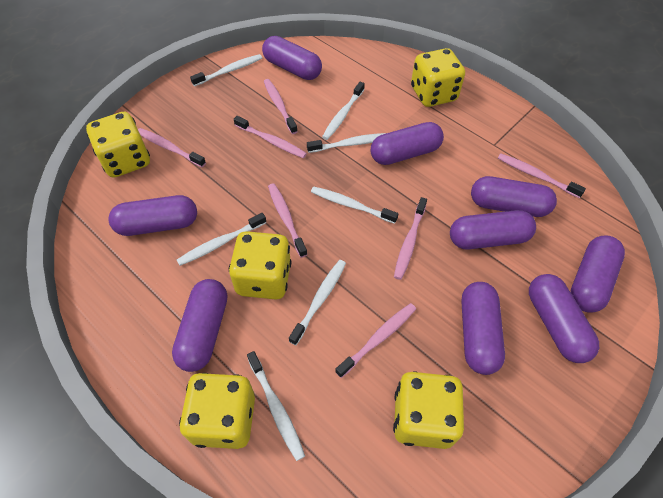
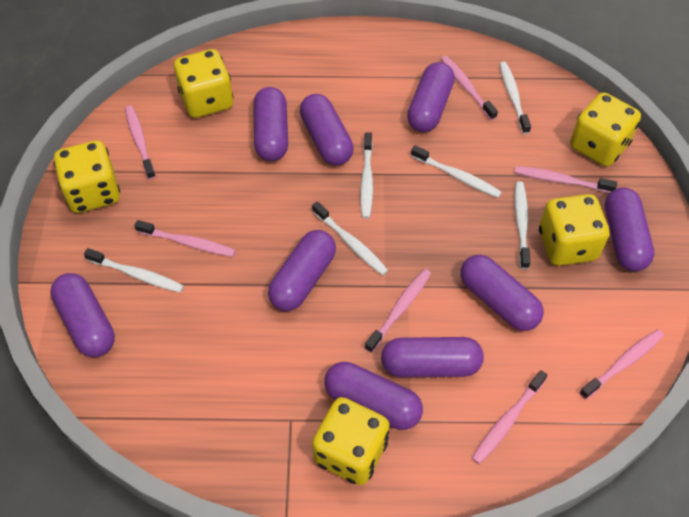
white toothbrush: 7 -> 6

